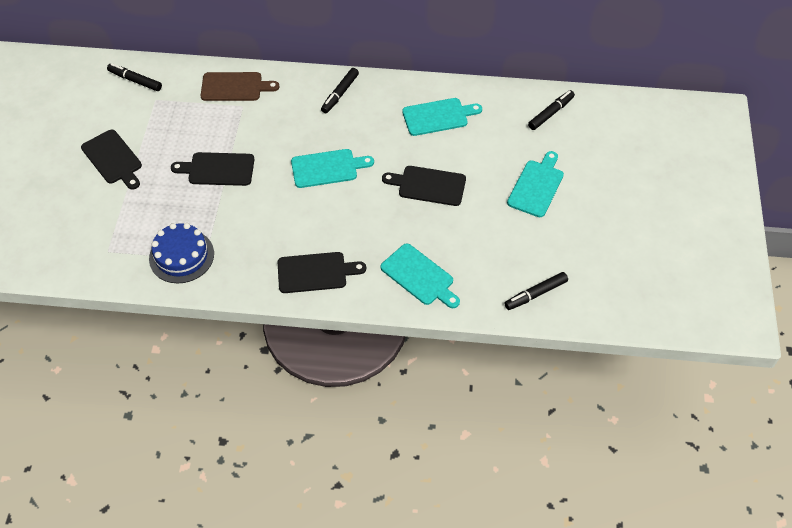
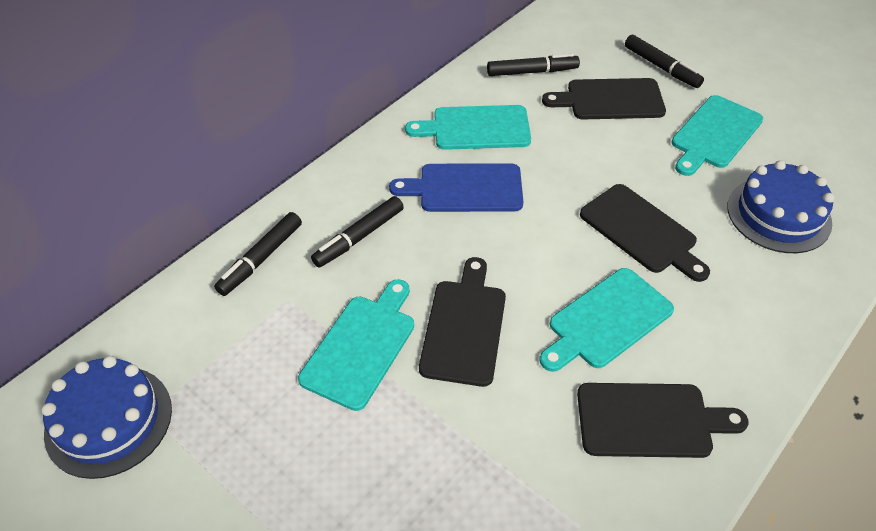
blue cake: 1 -> 2
blue cutting board: 0 -> 1
brown cutting board: 1 -> 0

